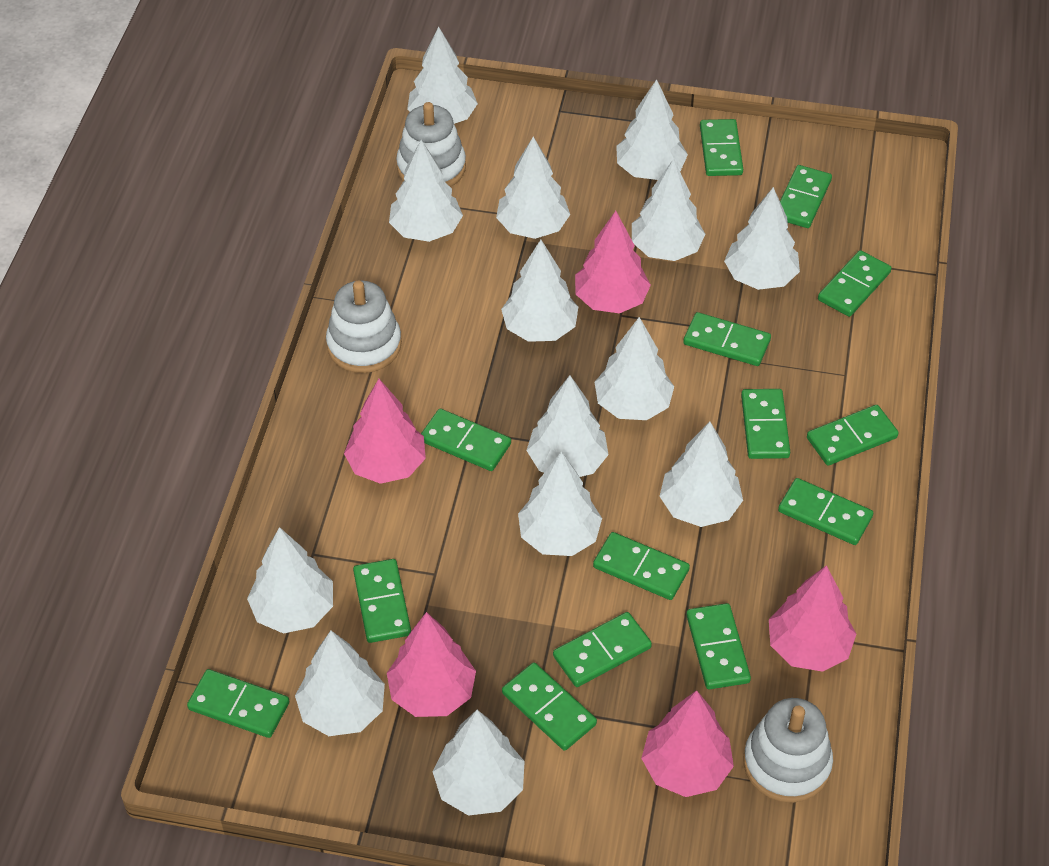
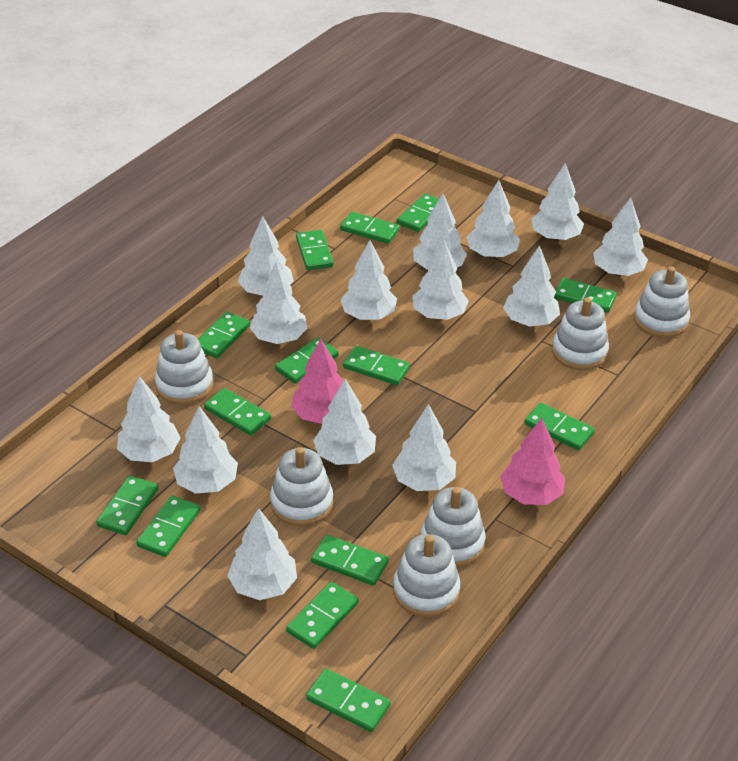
pink tree: 5 -> 2
white stacking toy: 3 -> 6

